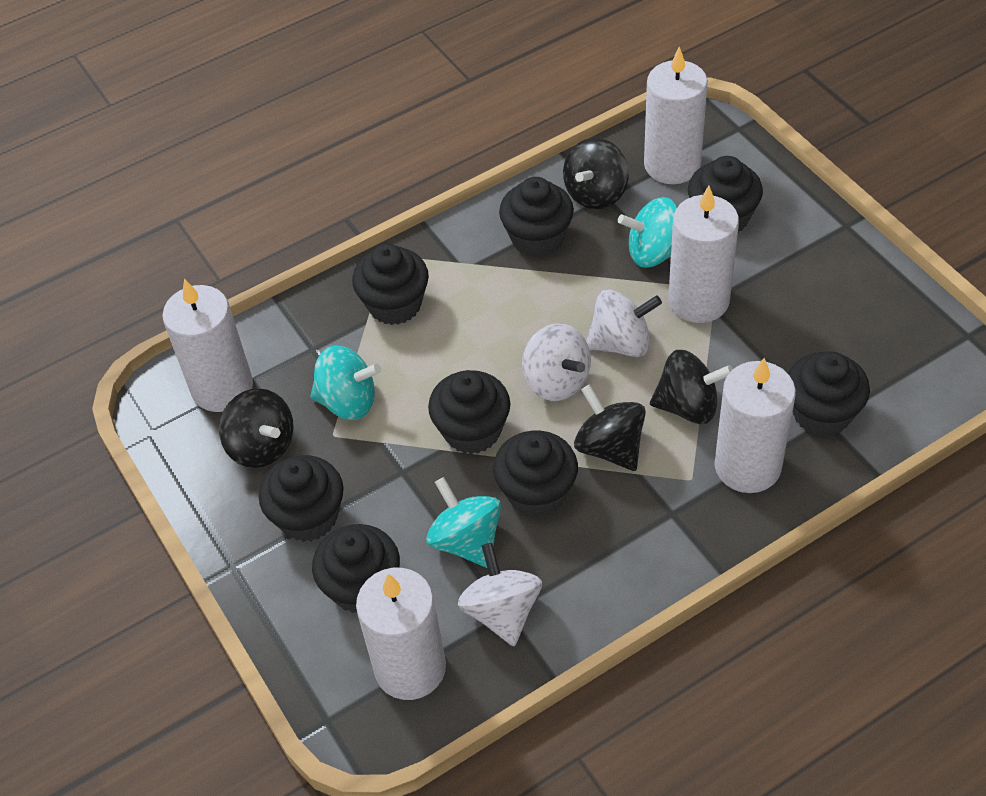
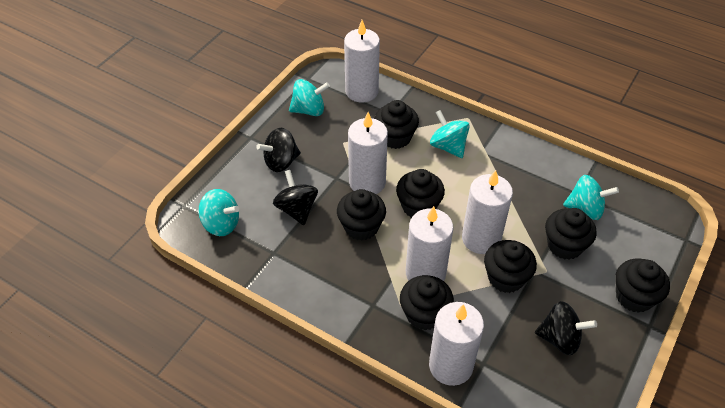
black cupcake: 8 -> 7
black spinning top: 4 -> 3
turquoise spinning top: 3 -> 4
white spinning top: 3 -> 0

